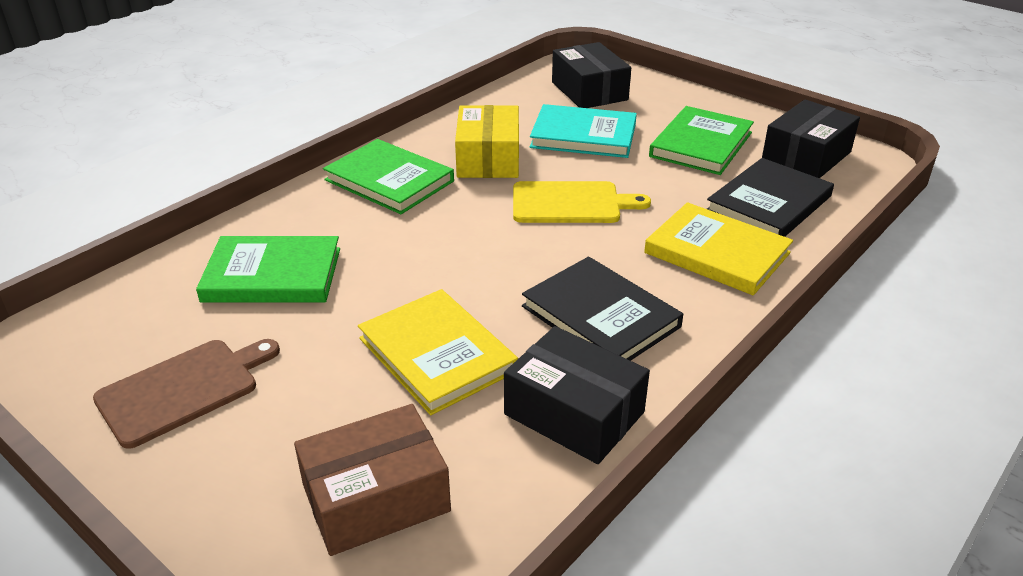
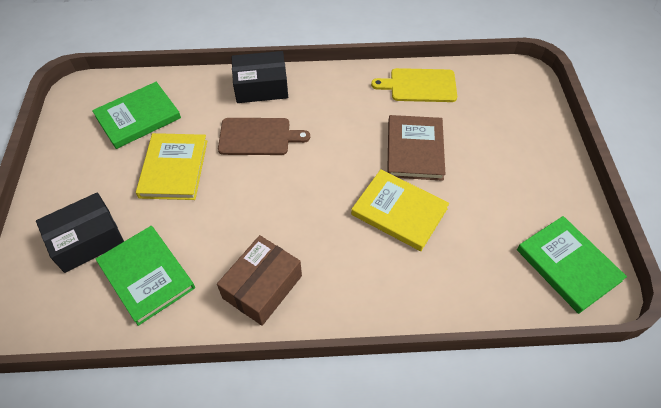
black book: 2 -> 0
black box: 3 -> 2
brown book: 0 -> 1
turquoise book: 1 -> 0
yellow box: 1 -> 0

